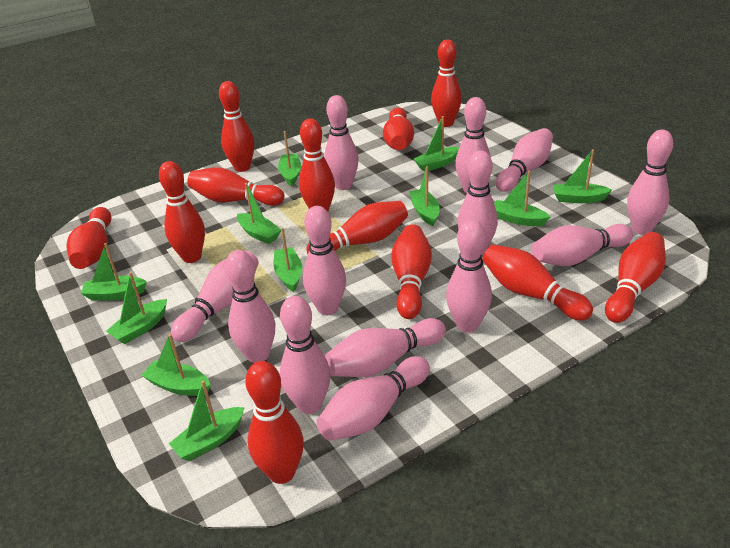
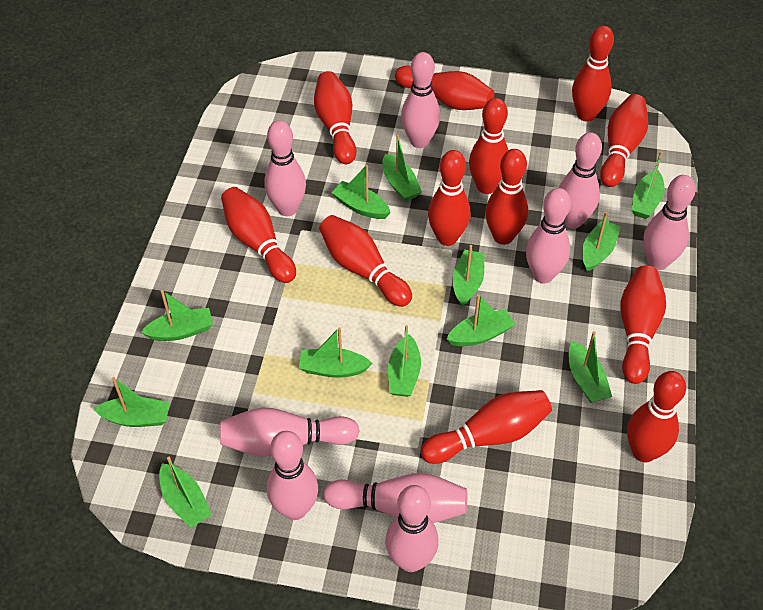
green boat: 11 -> 12
pink bowling pin: 13 -> 9

